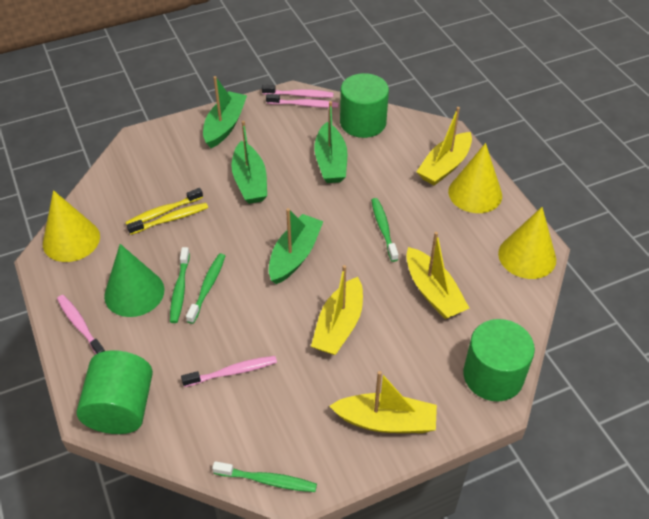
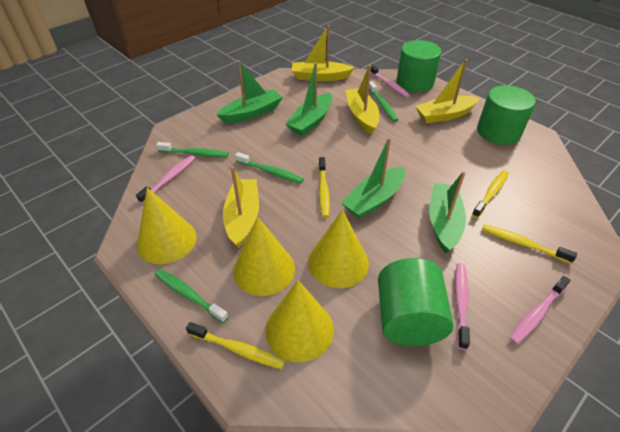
green cone: 1 -> 0
yellow cone: 3 -> 4
yellow toothbrush: 2 -> 4

